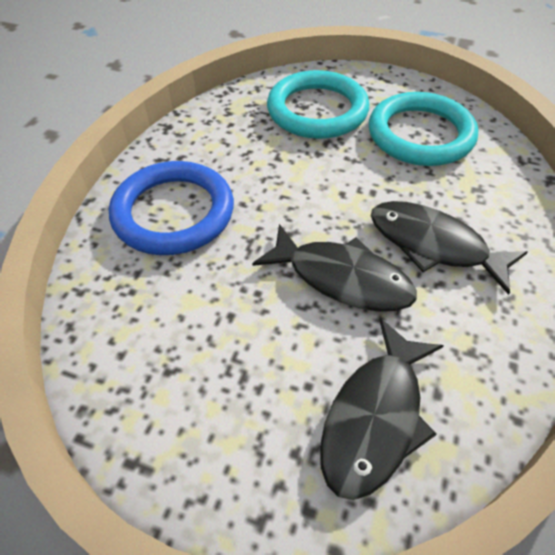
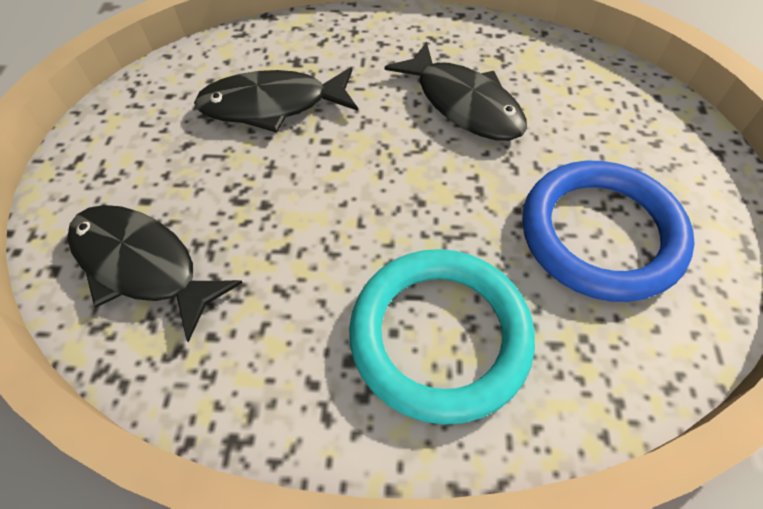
turquoise ring: 2 -> 1

